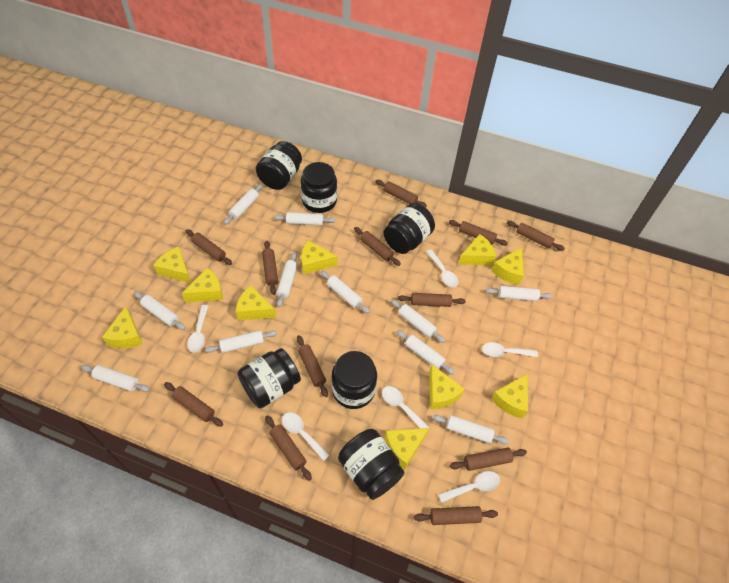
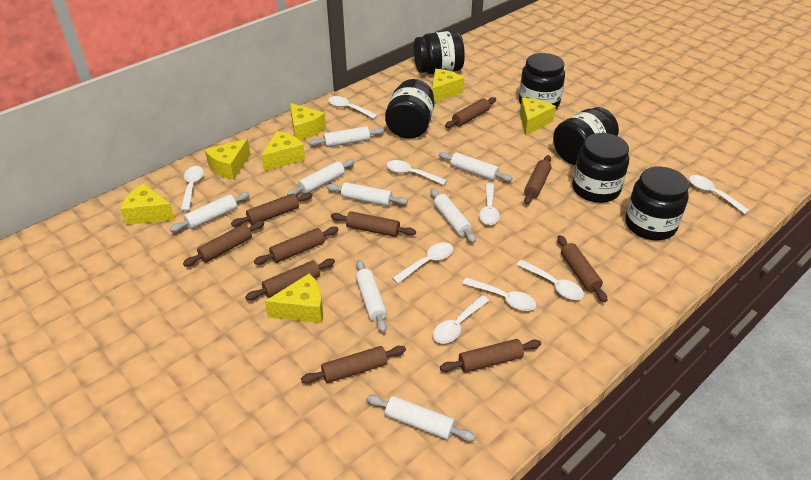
brown rolling pin: 12 -> 10
white rolling pin: 11 -> 8
white spoon: 6 -> 9
yellow cheese: 10 -> 7

